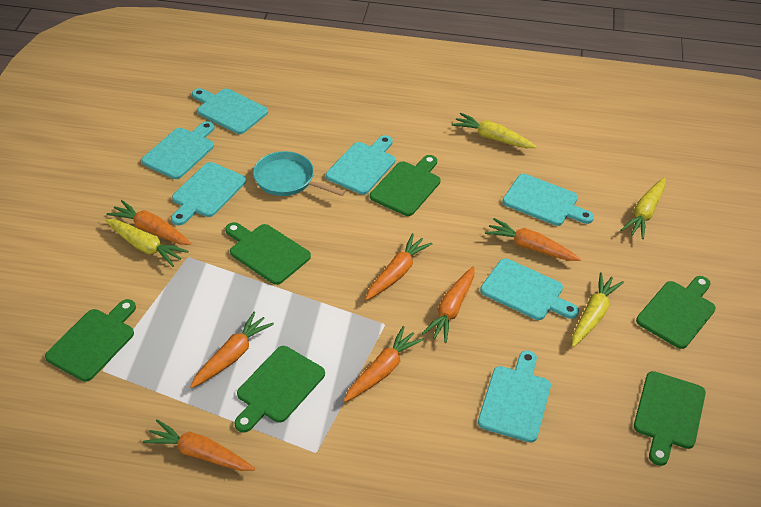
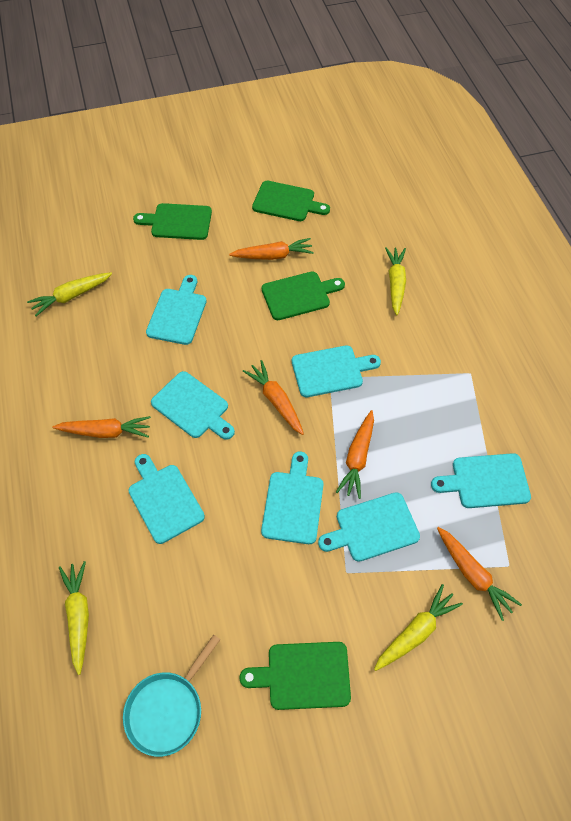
green cutting board: 6 -> 4
orange carrot: 7 -> 5

